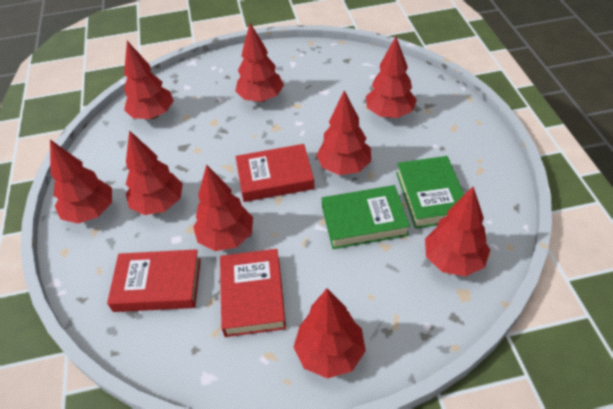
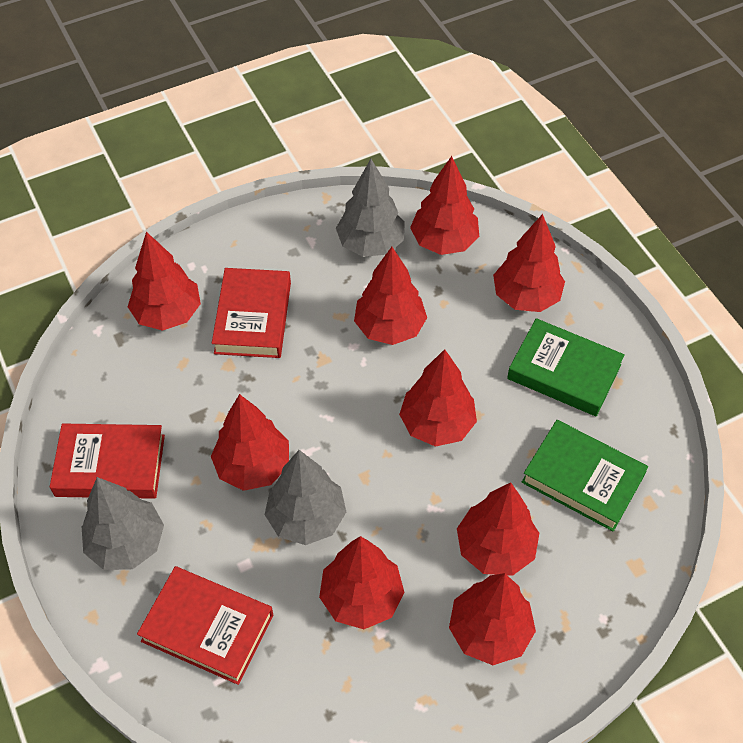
grey tree: 0 -> 3

